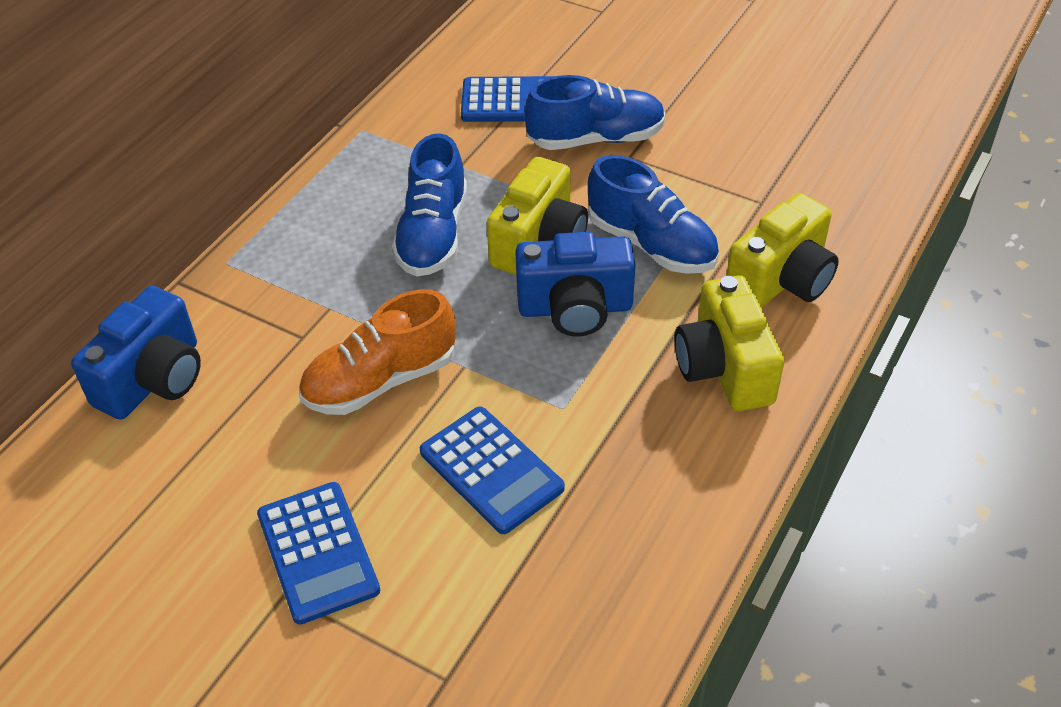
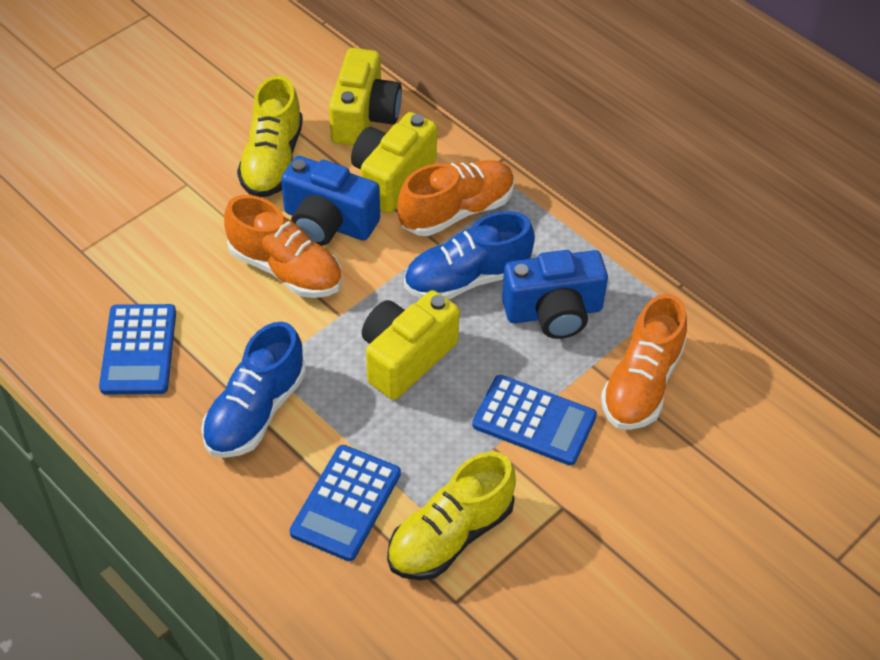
blue shoe: 3 -> 2
orange shoe: 1 -> 3
yellow shoe: 0 -> 2

